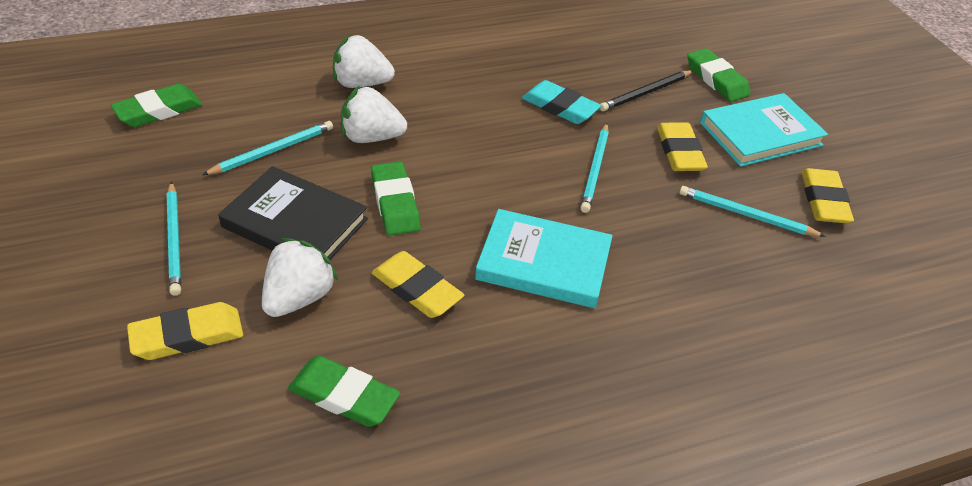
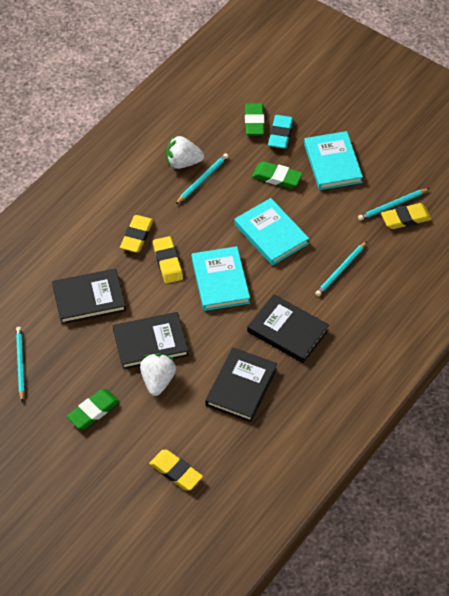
black book: 1 -> 4
black pencil: 1 -> 0
green eraser: 4 -> 3
turquoise book: 2 -> 3
white strawberry: 3 -> 2

